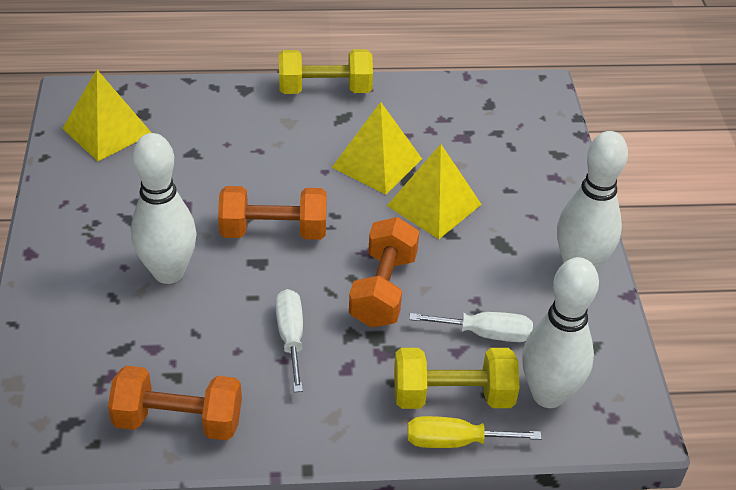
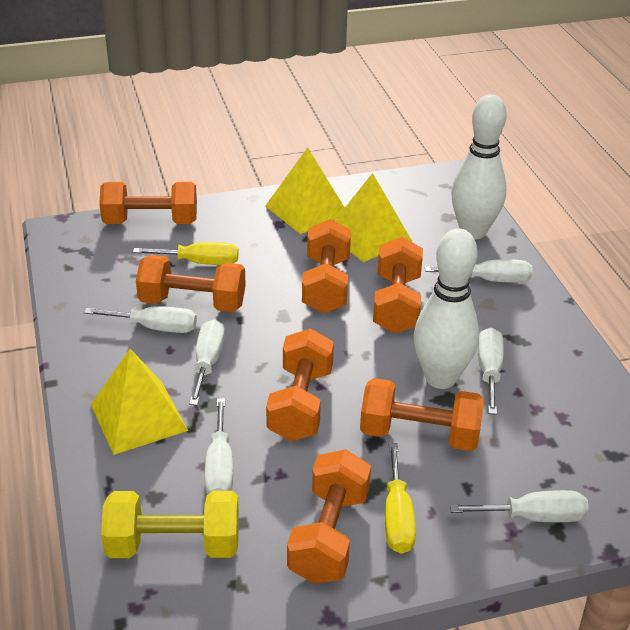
orange dumbbell: 3 -> 7
white bowling pin: 3 -> 2
white screwdriver: 2 -> 6
yellow dumbbell: 2 -> 1
yellow screwdriver: 1 -> 2

